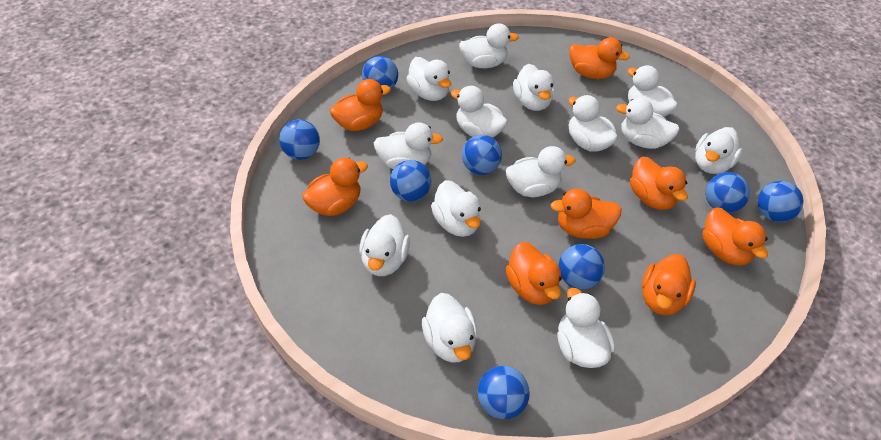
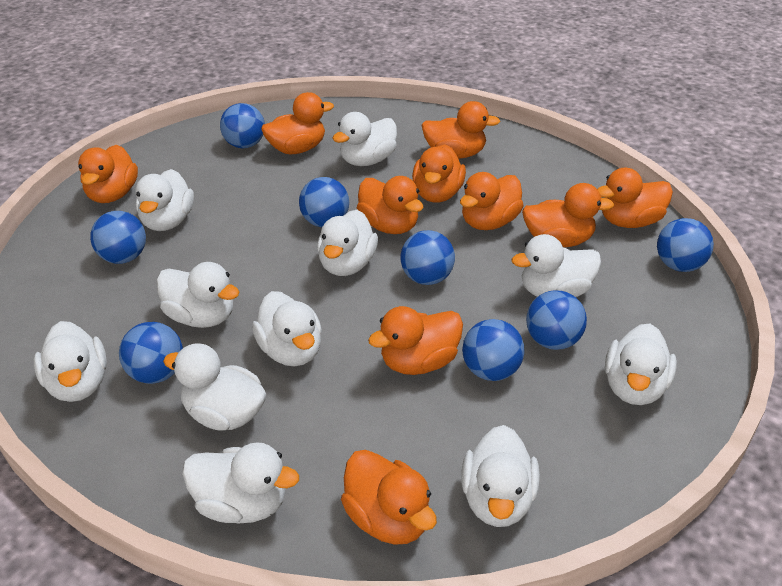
orange duck: 8 -> 10
white duck: 14 -> 11

